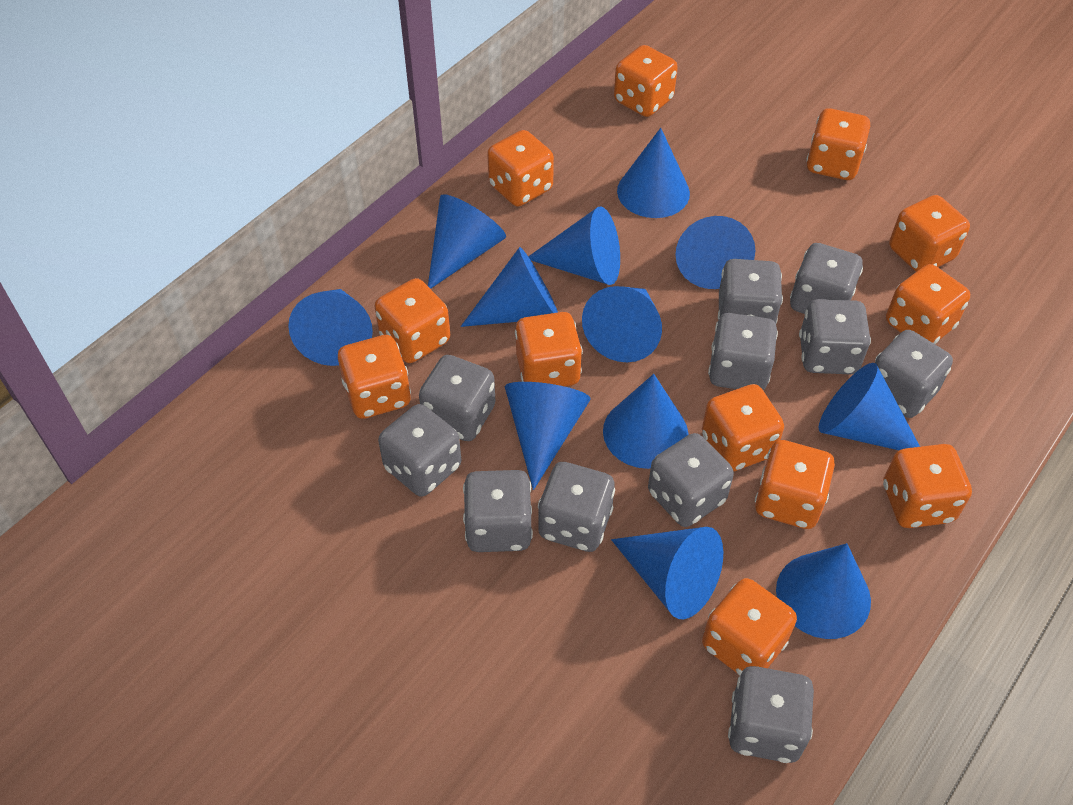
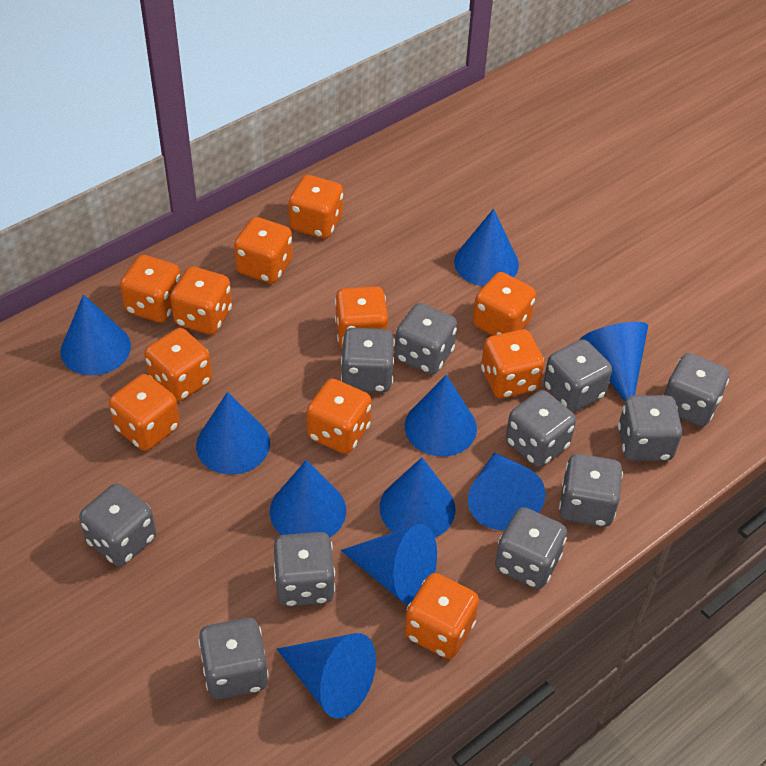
blue cone: 12 -> 10
orange dice: 12 -> 11

